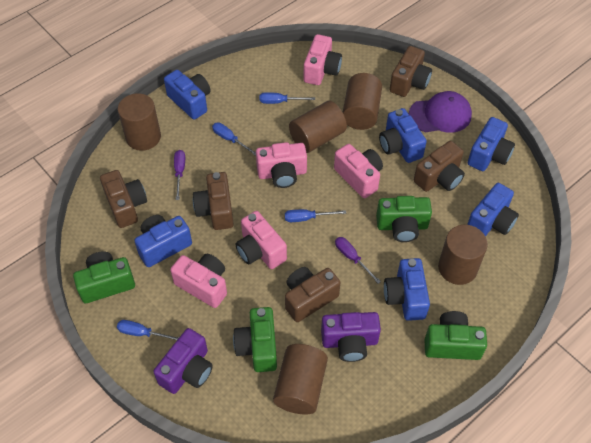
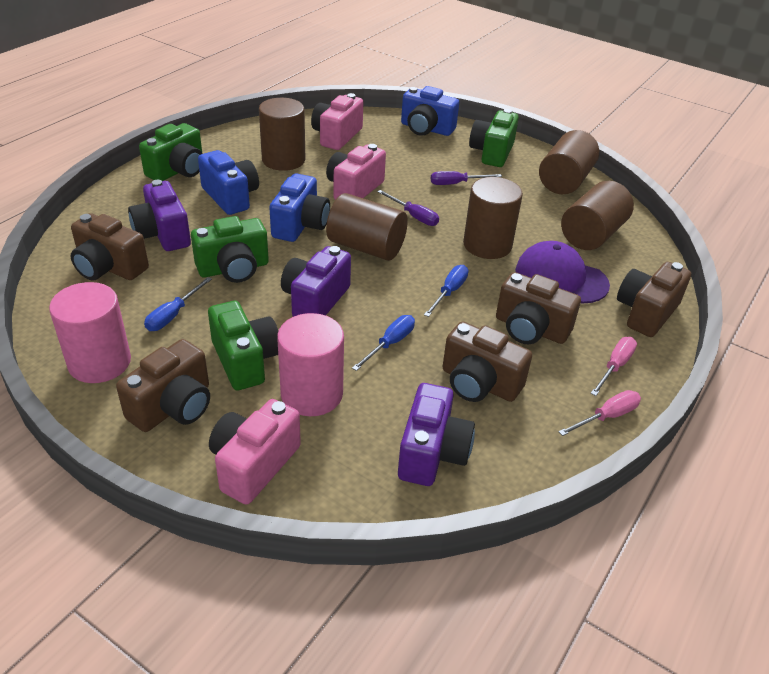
blue camera: 6 -> 3
blue screwdriver: 4 -> 3
pink camera: 5 -> 3
pink cylinder: 0 -> 2
pink screwdriver: 0 -> 2
purple camera: 2 -> 3

